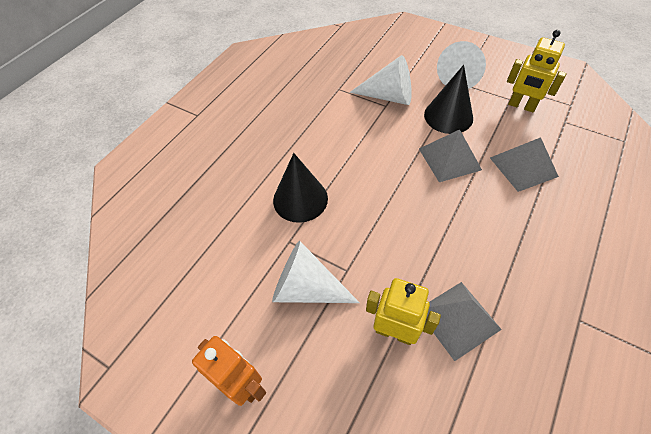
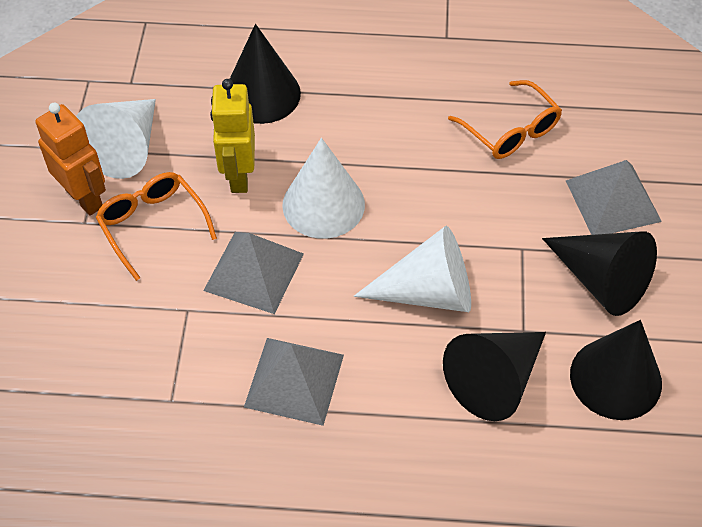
black cone: 2 -> 4
orange glasses: 0 -> 2
yellow robot: 2 -> 1

